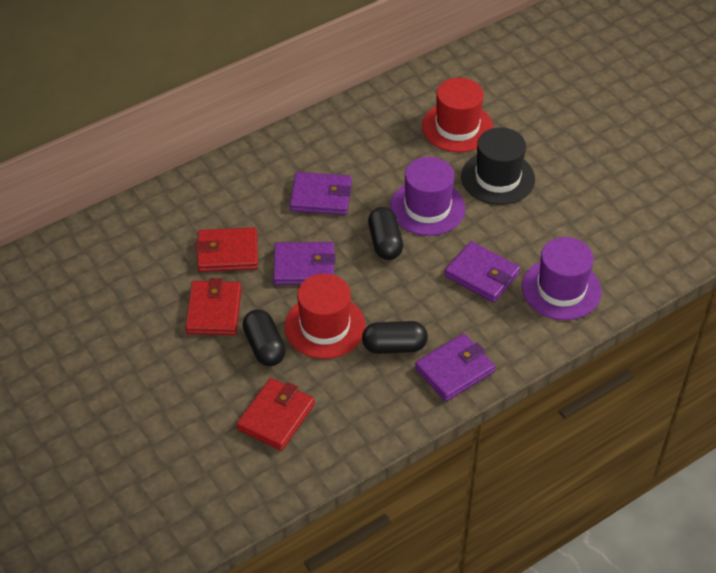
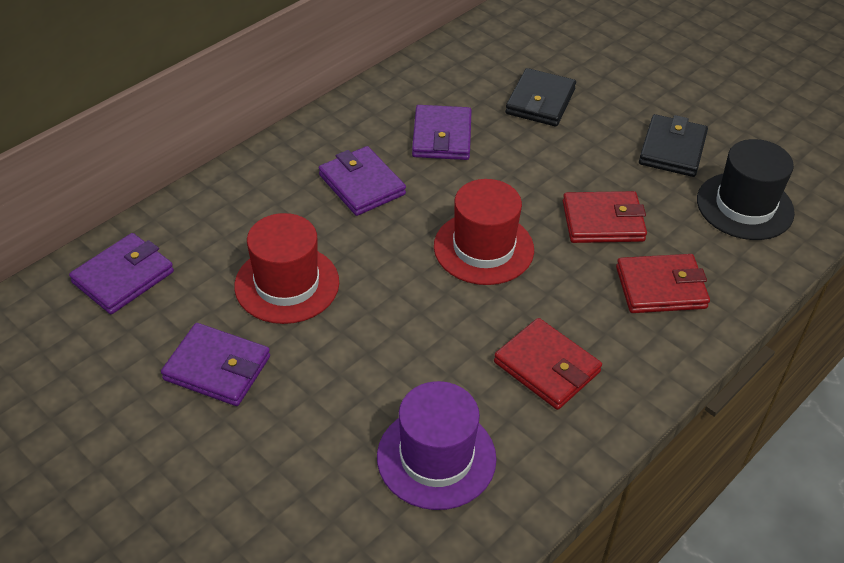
black capsule: 3 -> 0
black wallet: 0 -> 2
purple hat: 2 -> 1

